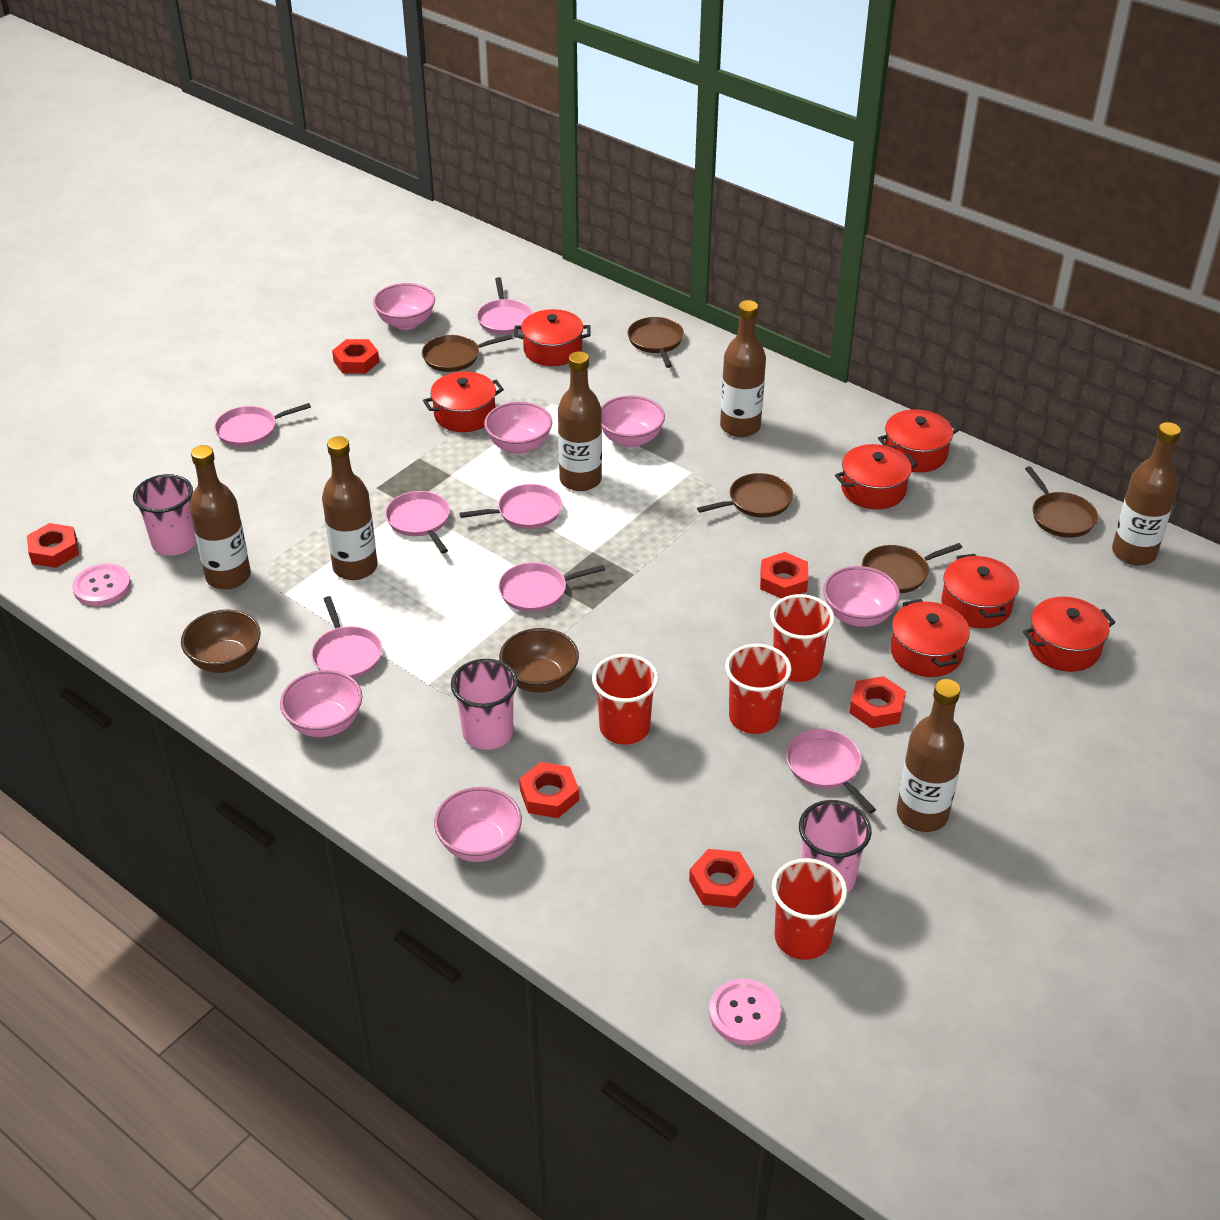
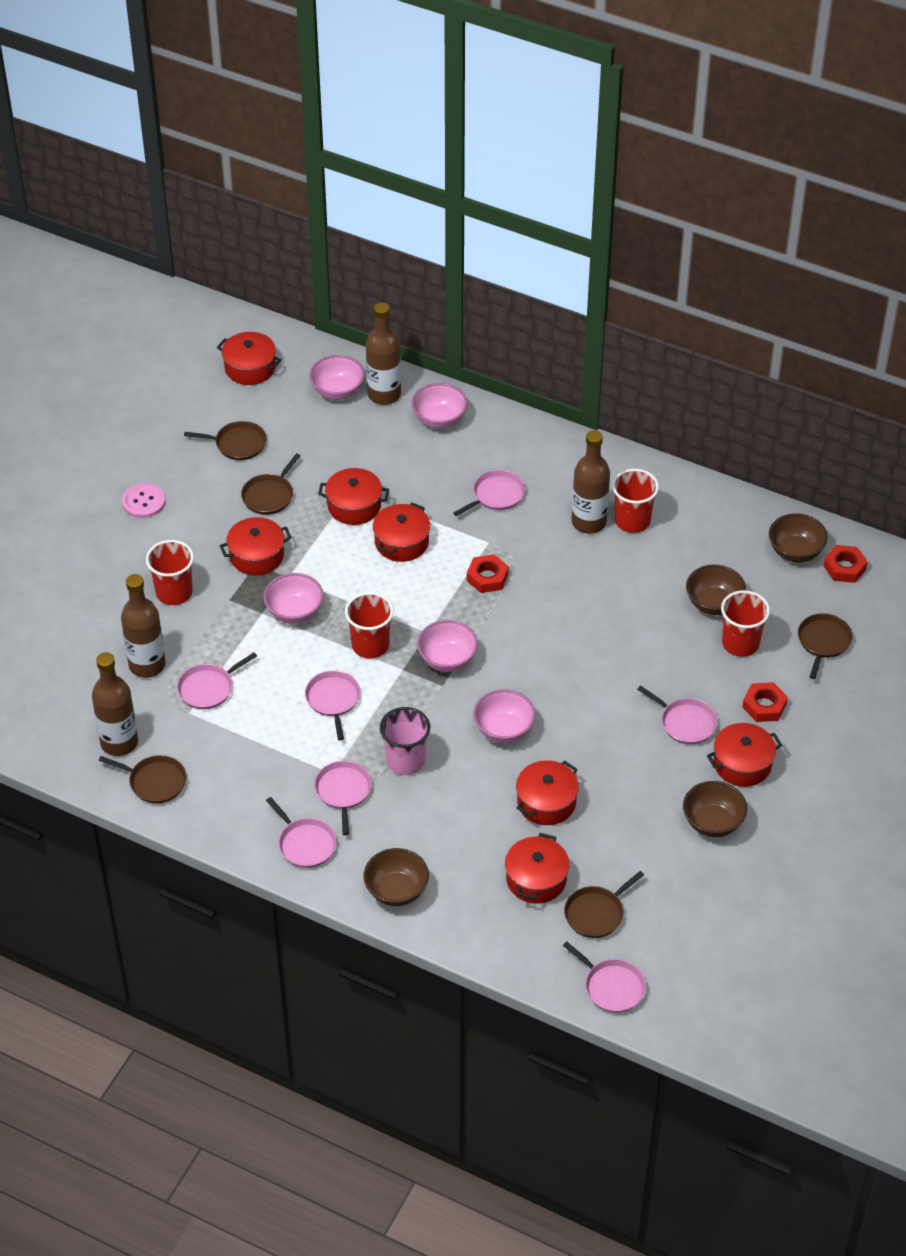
brown bottle: 6 -> 4
brown bowl: 2 -> 4
pink bowl: 6 -> 5
pink button: 2 -> 1
pink cup: 3 -> 1
red nut: 6 -> 3

